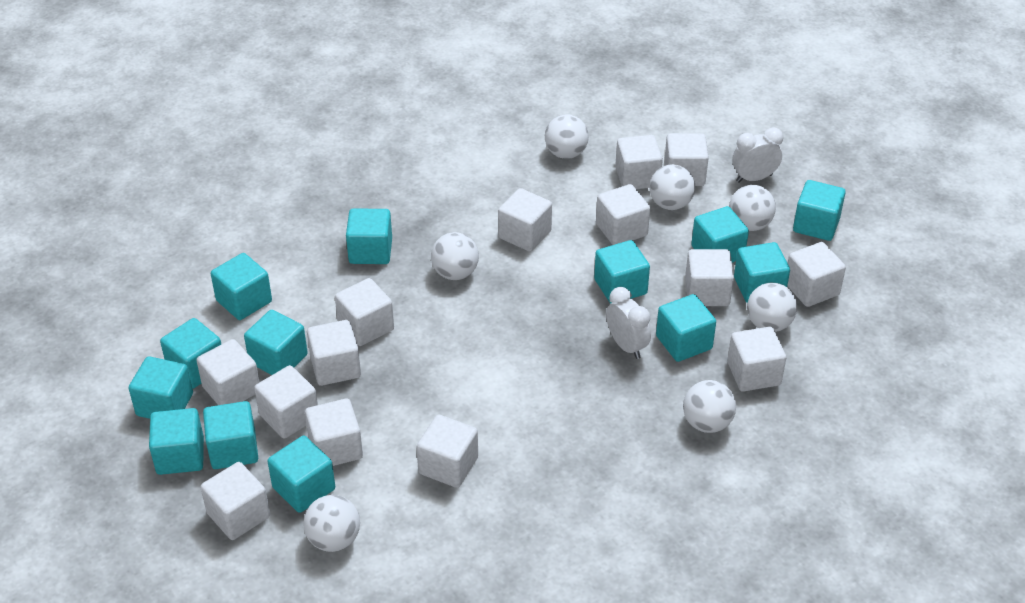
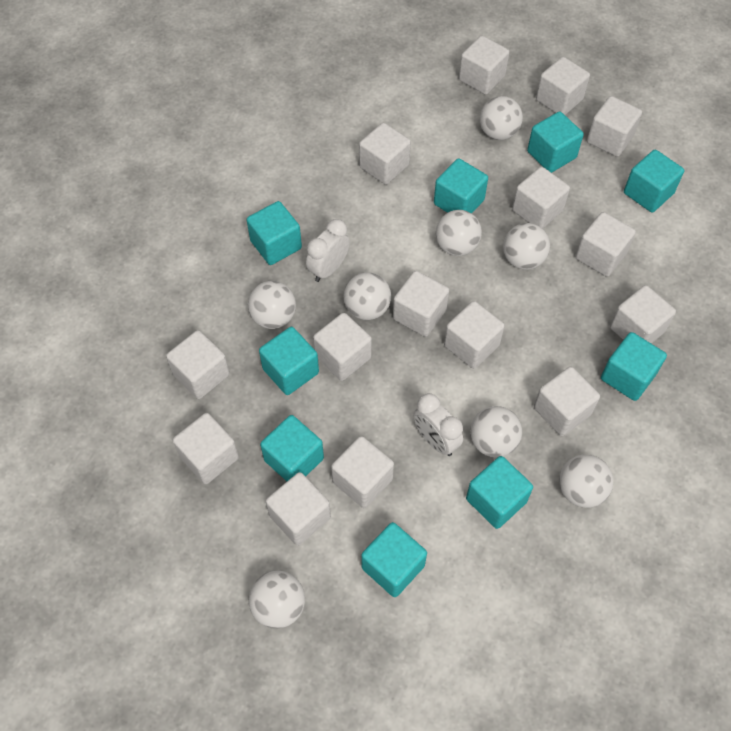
turquoise cube: 13 -> 9
white ball: 7 -> 8
white cube: 14 -> 15

